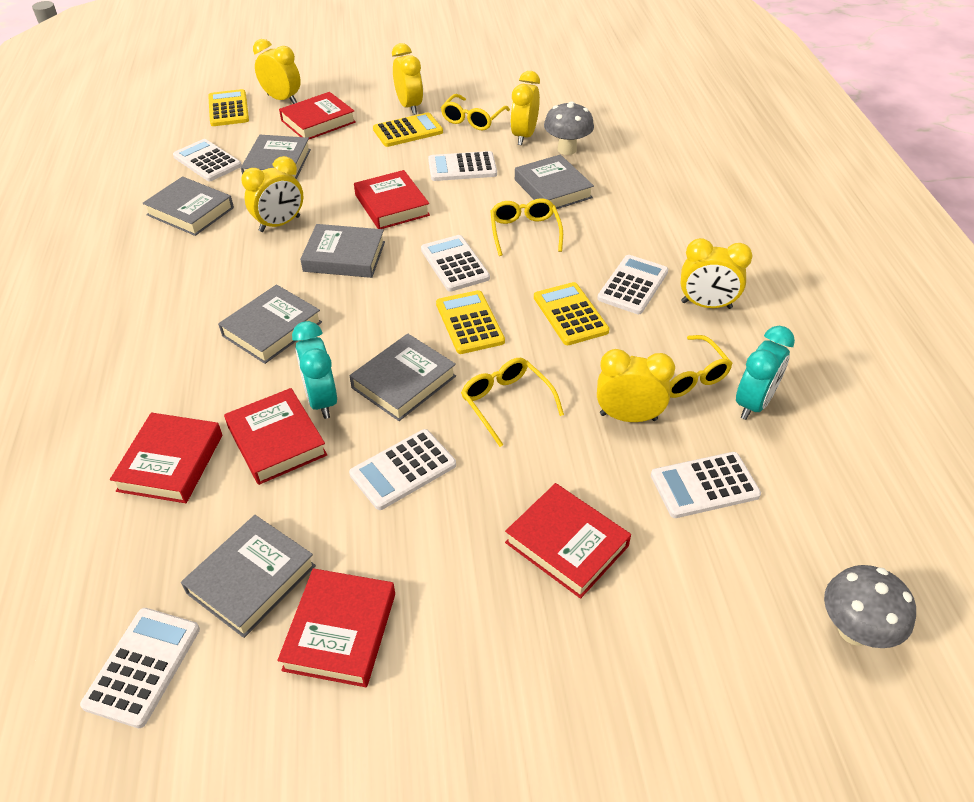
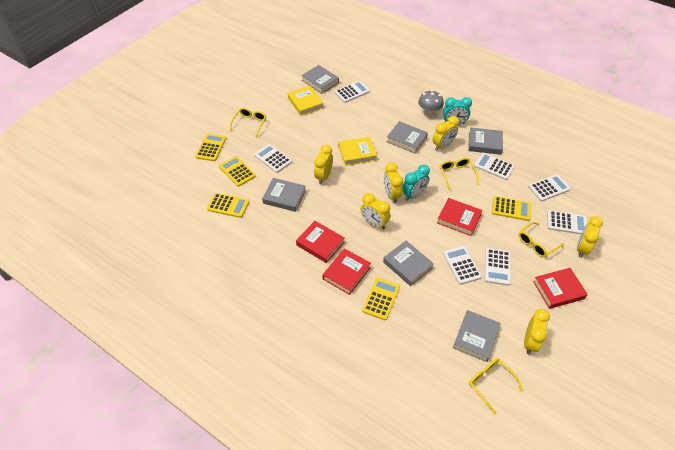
grey book: 7 -> 6
grey mushroom: 2 -> 1
red book: 6 -> 4
yellow book: 0 -> 2
yellow calculator: 4 -> 5

